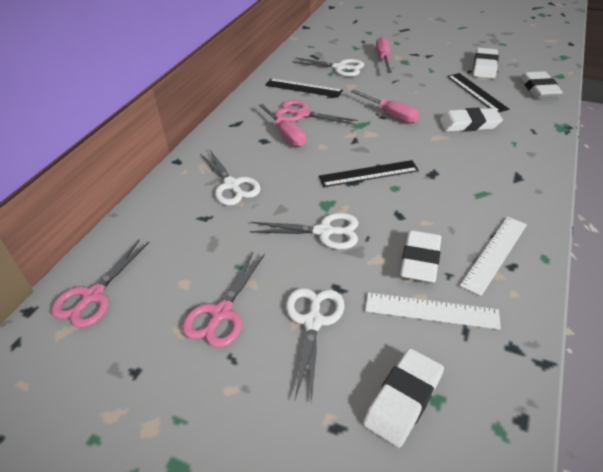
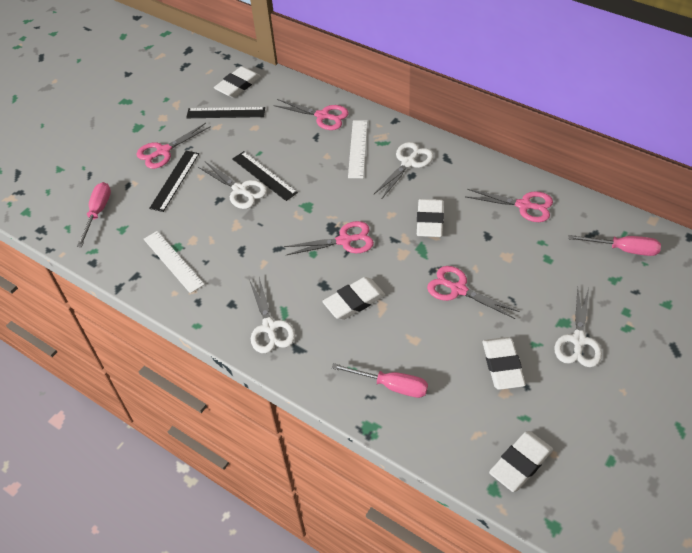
pink scissors: 3 -> 5

